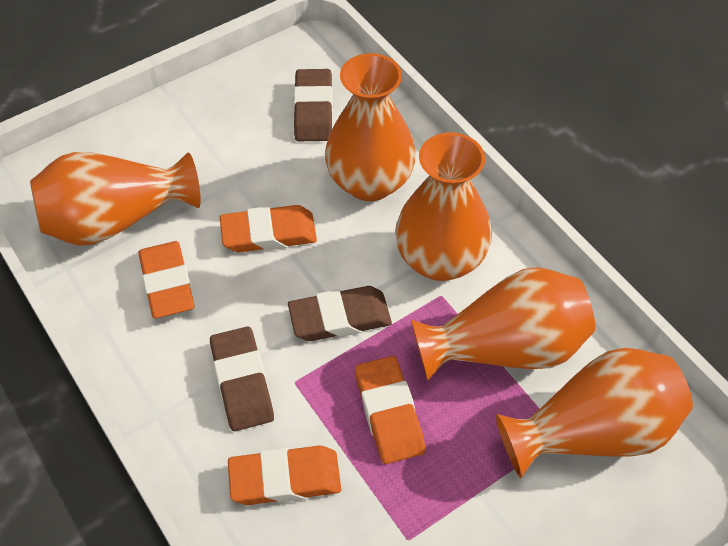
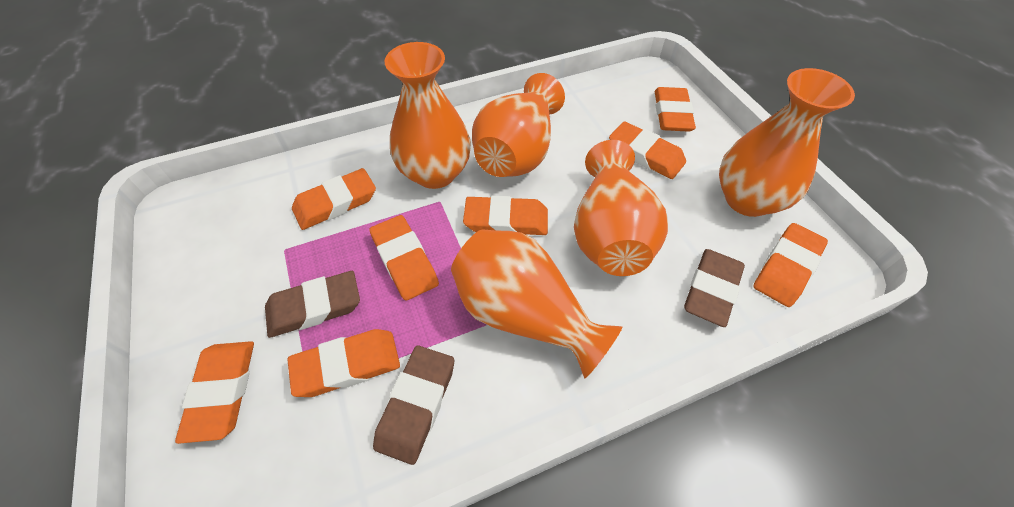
orange eraser: 4 -> 8

